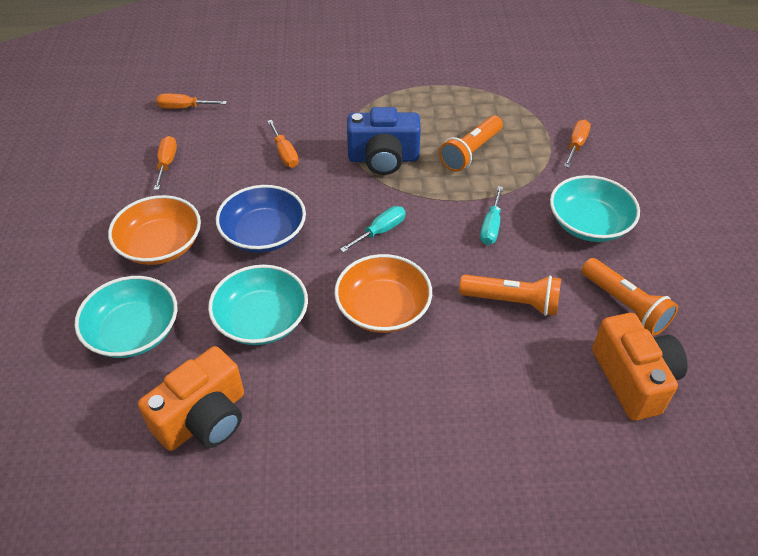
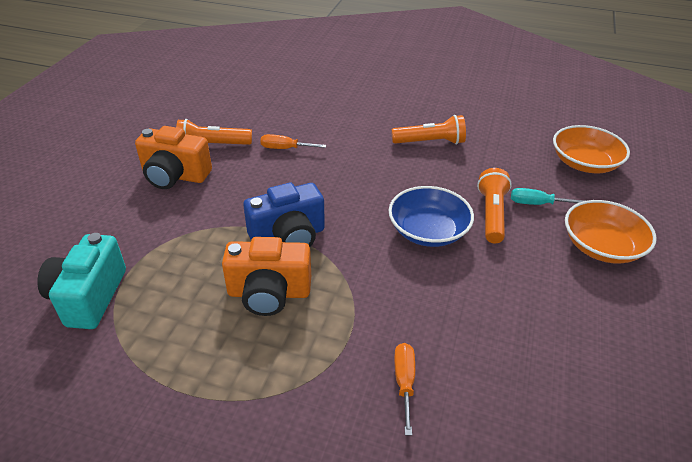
orange screwdriver: 4 -> 2
turquoise bowl: 3 -> 0
turquoise camera: 0 -> 1
turquoise screwdriver: 2 -> 1

